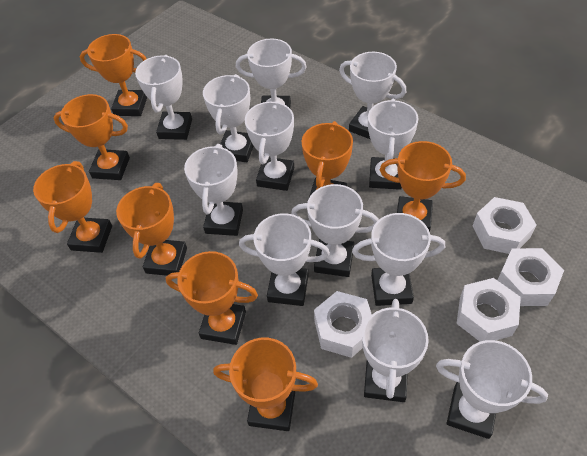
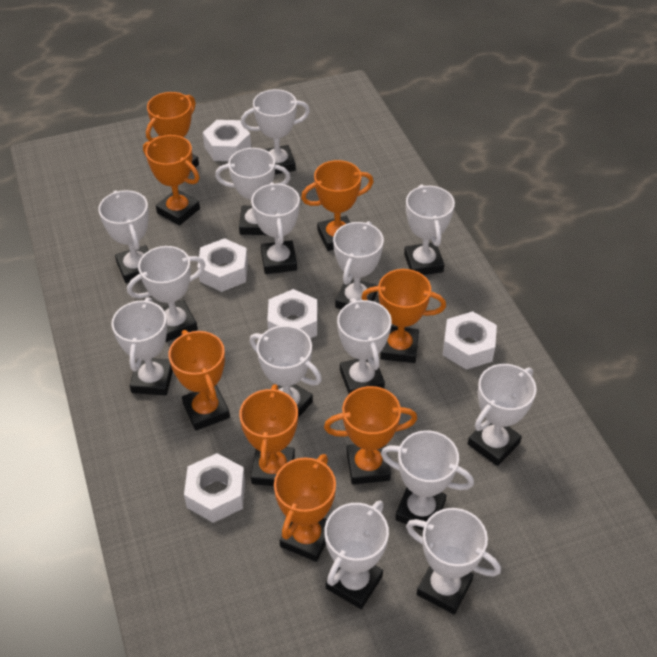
white nut: 4 -> 5
white trophy: 12 -> 14

